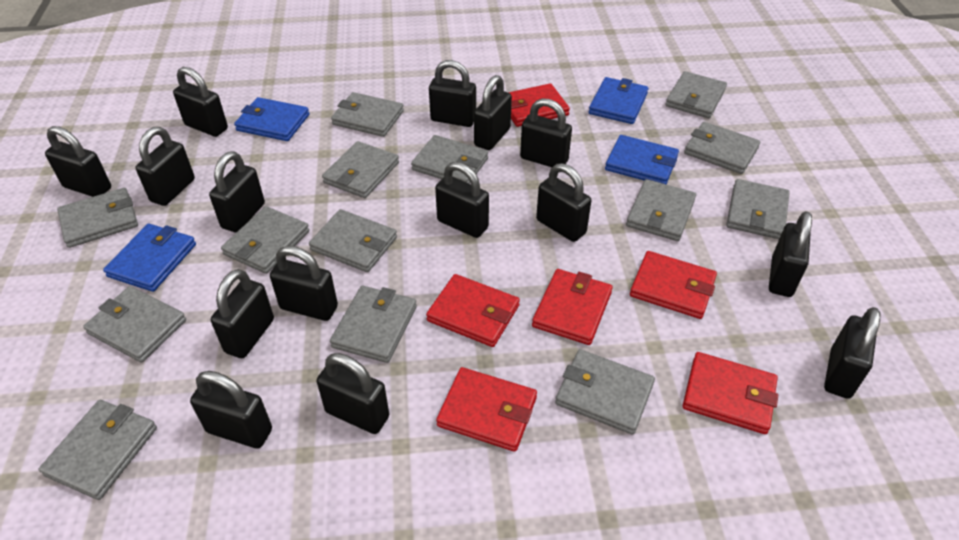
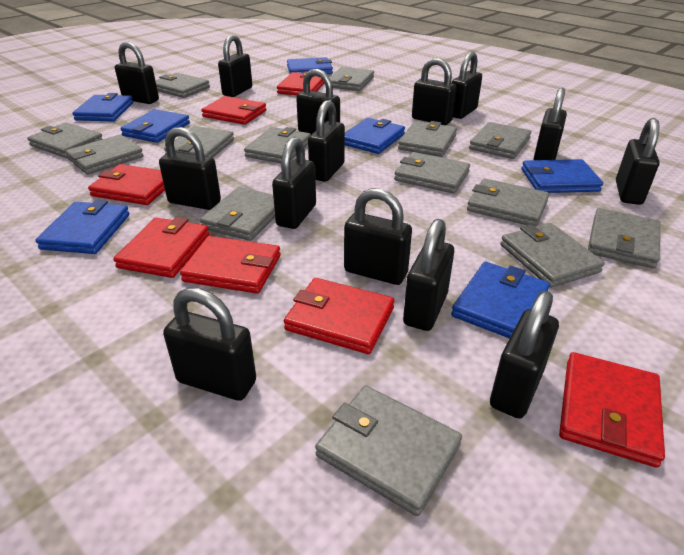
black padlock: 15 -> 14
blue wallet: 4 -> 7
red wallet: 6 -> 7

